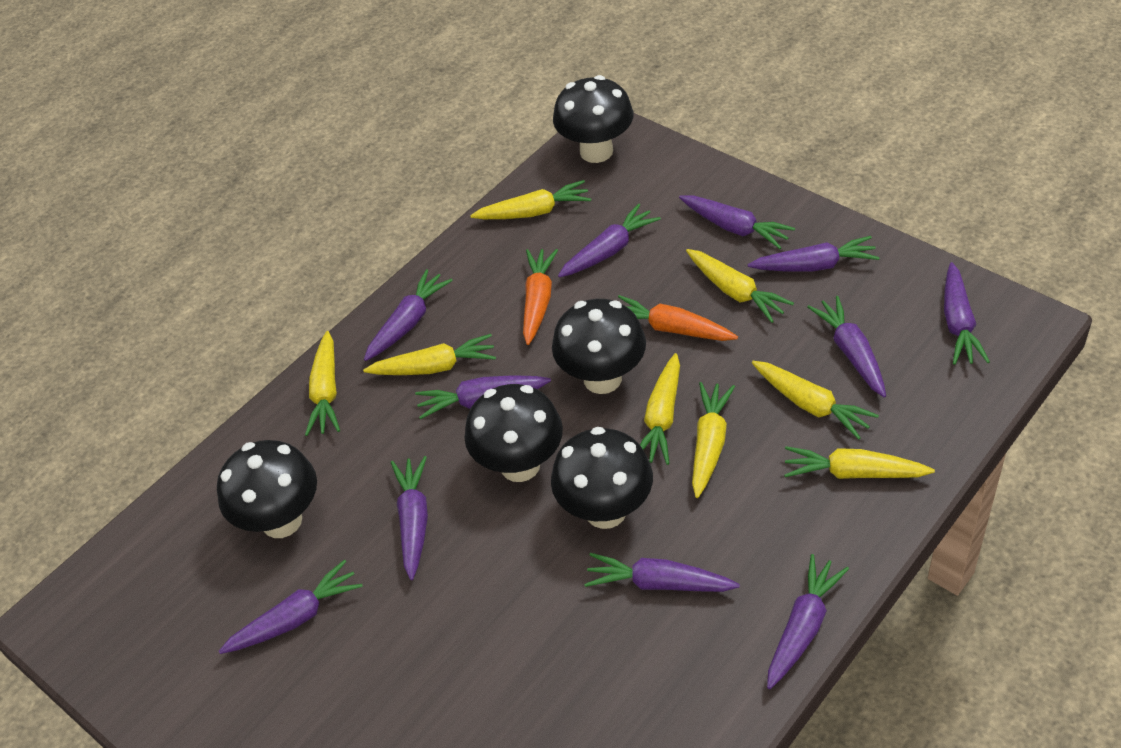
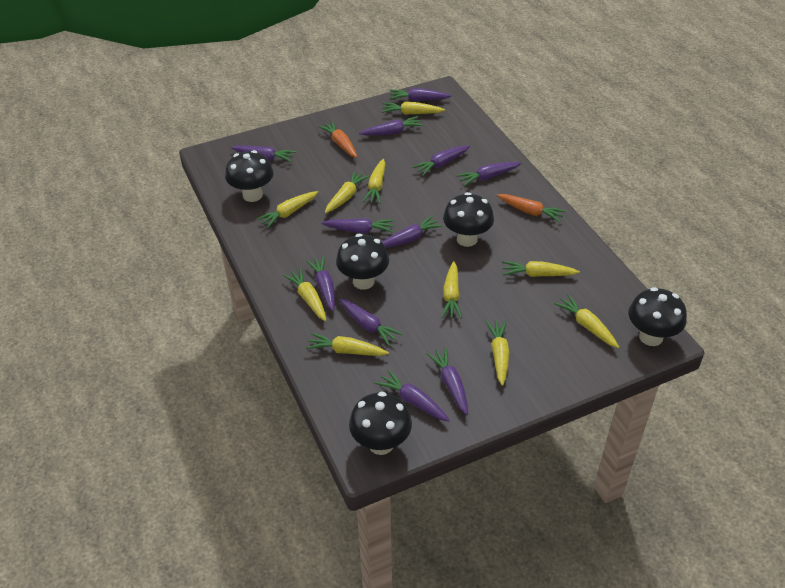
yellow carrot: 8 -> 10

